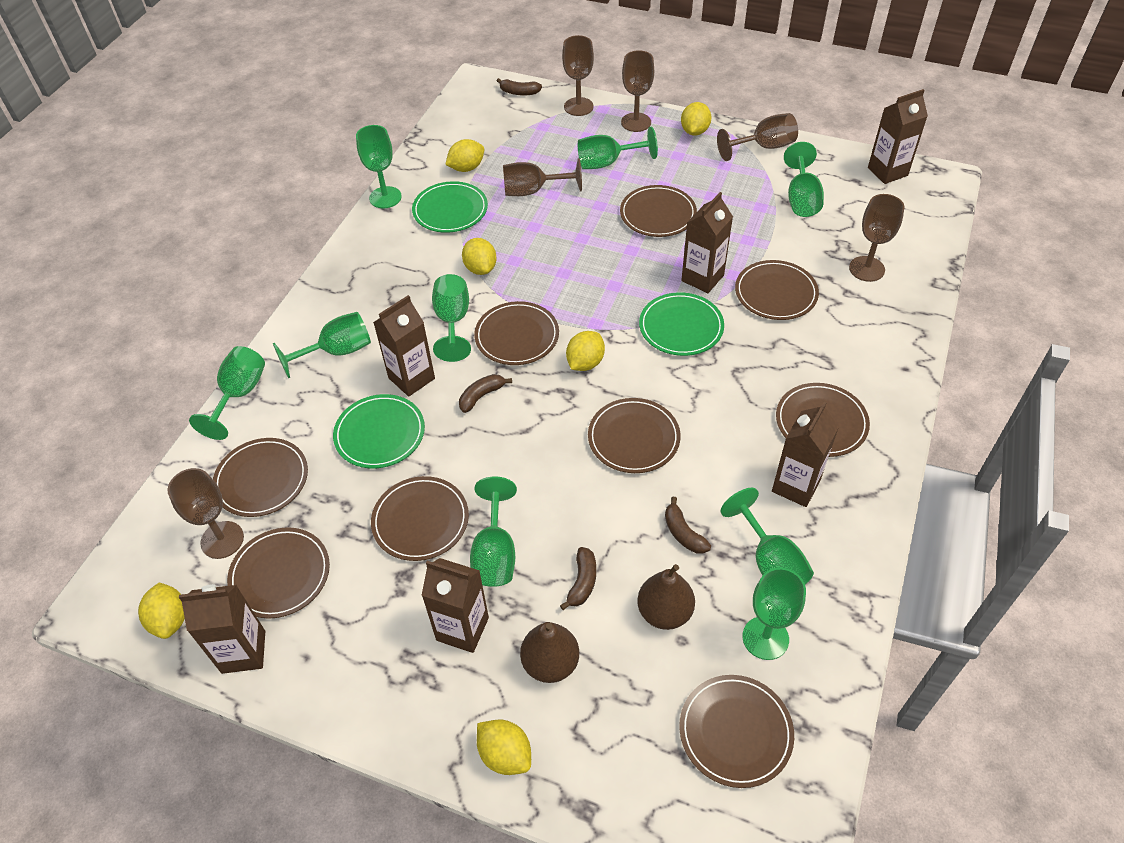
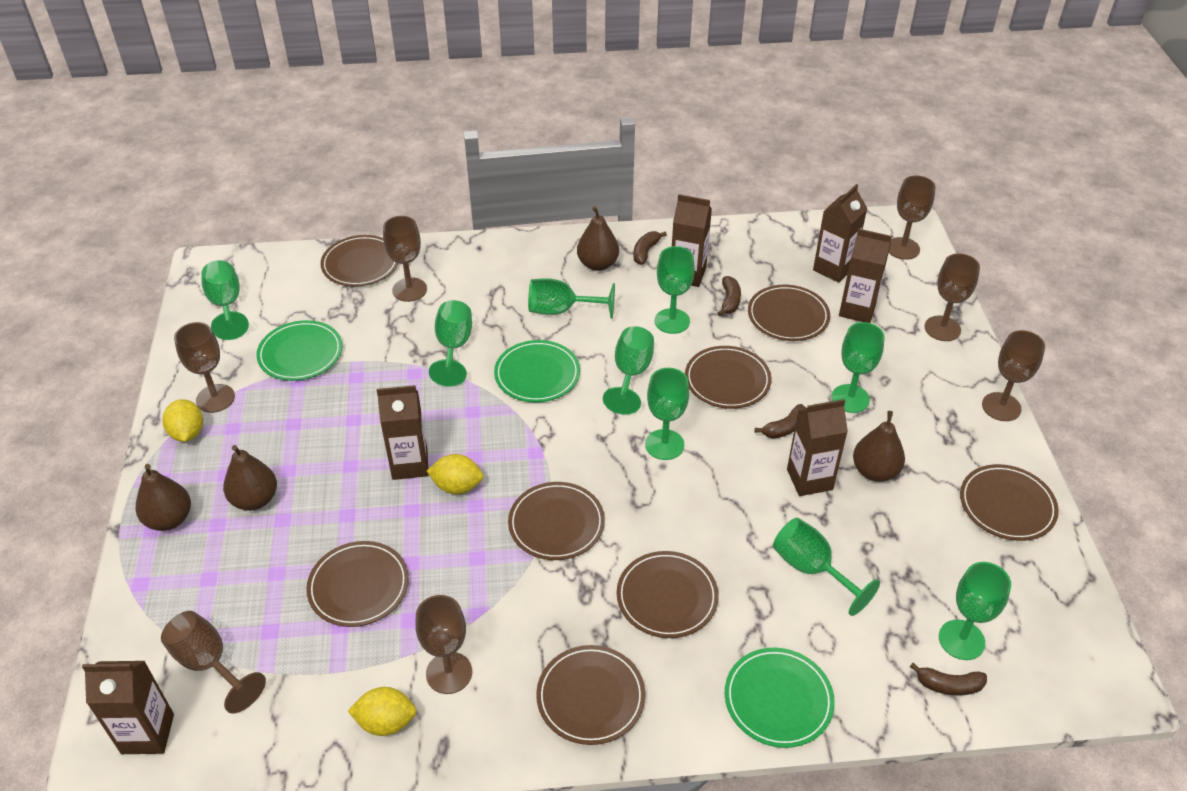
brown goblet: 6 -> 7
brown pear: 2 -> 4
brown plate: 9 -> 8
yellow lemon: 6 -> 3

